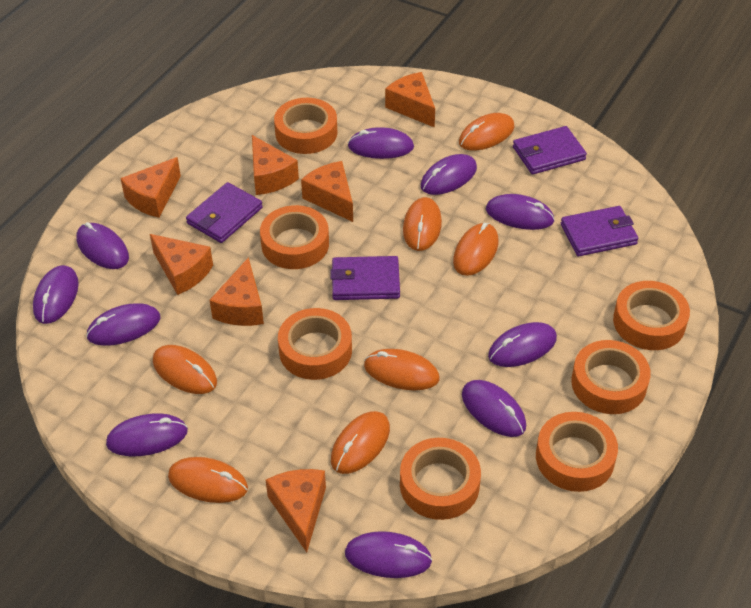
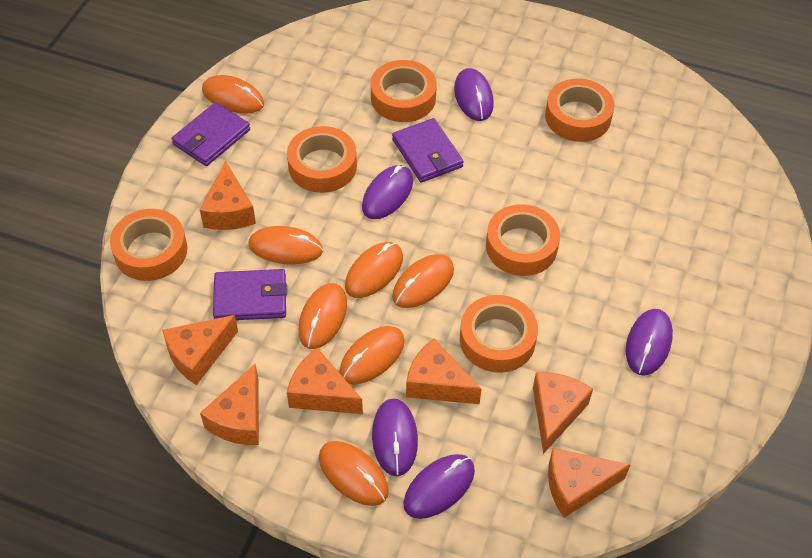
orange tape: 7 -> 6
purple mouse: 10 -> 5
purple wallet: 4 -> 3

